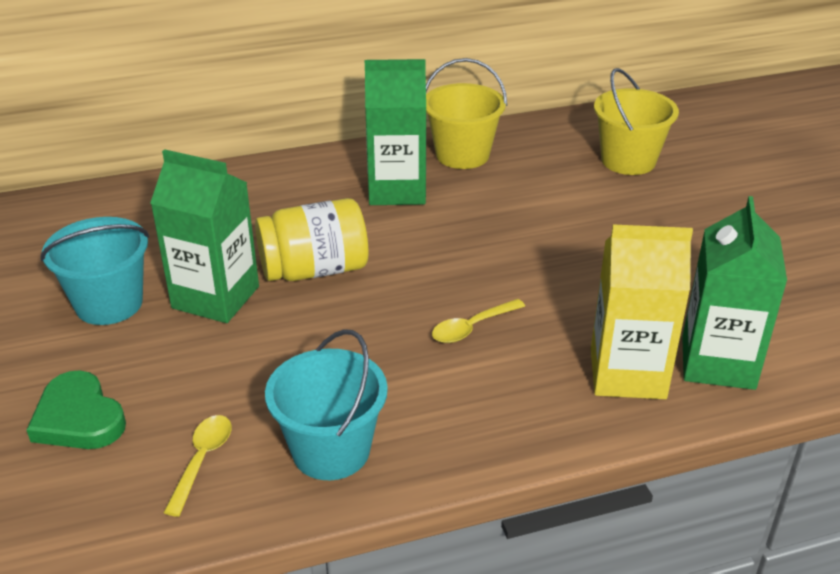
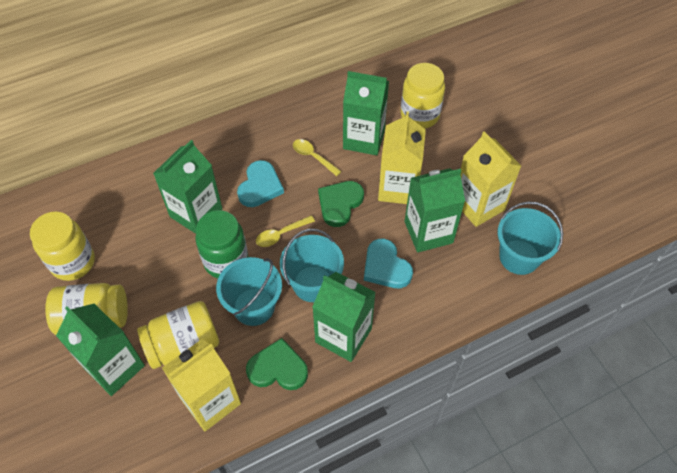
green carton: 3 -> 5
green heart: 1 -> 2
green jar: 0 -> 1
turquoise bucket: 2 -> 3
turquoise heart: 0 -> 2
yellow bucket: 2 -> 0
yellow carton: 1 -> 3
yellow jar: 1 -> 4

